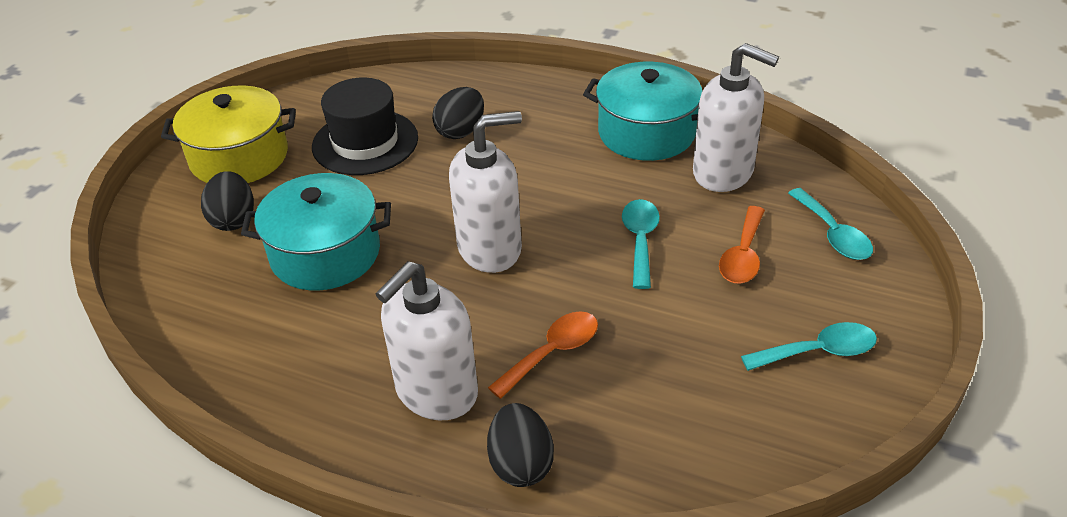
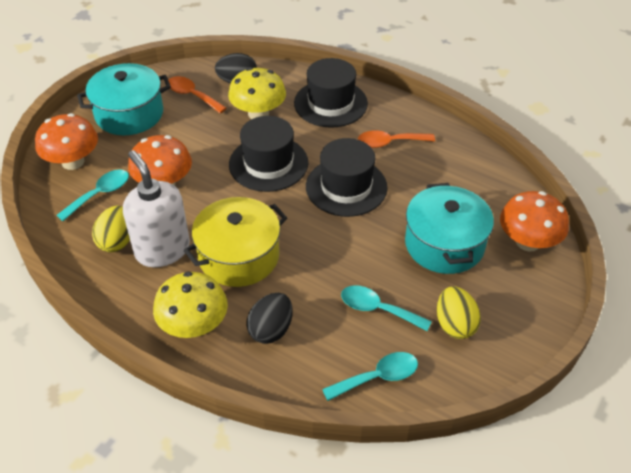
black egg: 3 -> 2
black hat: 1 -> 3
orange mushroom: 0 -> 3
white soap dispenser: 3 -> 1
yellow egg: 0 -> 2
yellow mushroom: 0 -> 2

